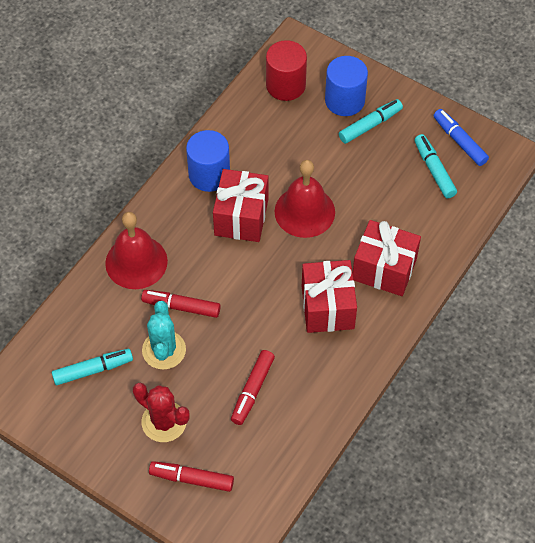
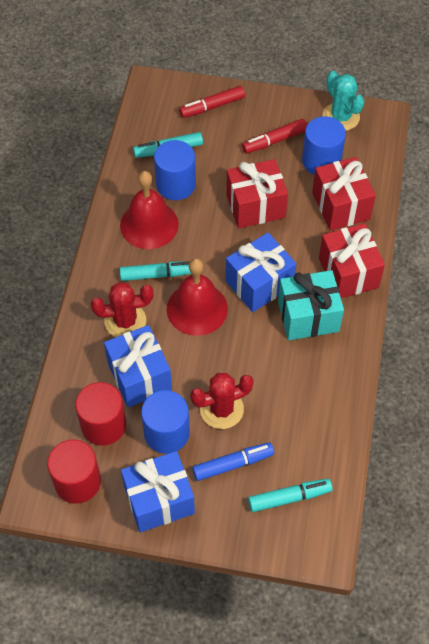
blue cylinder: 2 -> 3
blue gift: 0 -> 3
red cactus: 1 -> 2
red cylinder: 1 -> 2
red marker: 3 -> 2
turquoise gift: 0 -> 1

